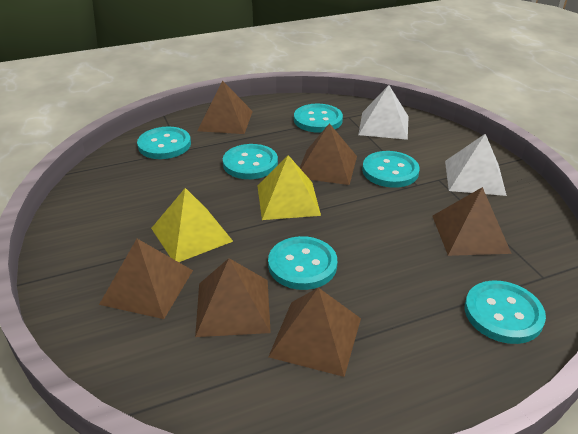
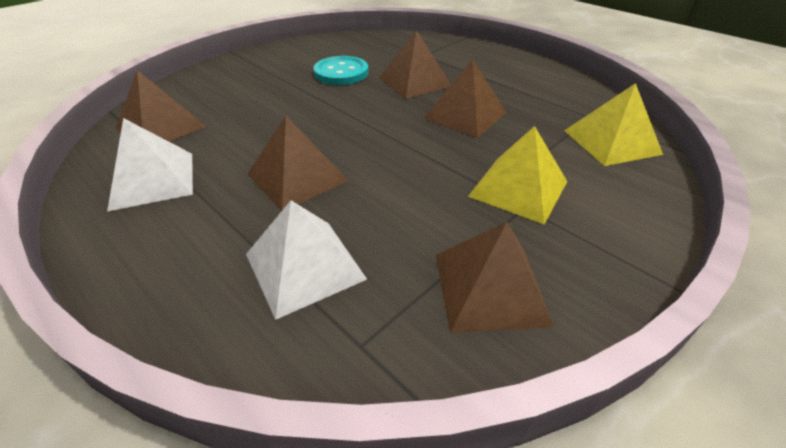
brown pyramid: 6 -> 5
turquoise button: 6 -> 1

